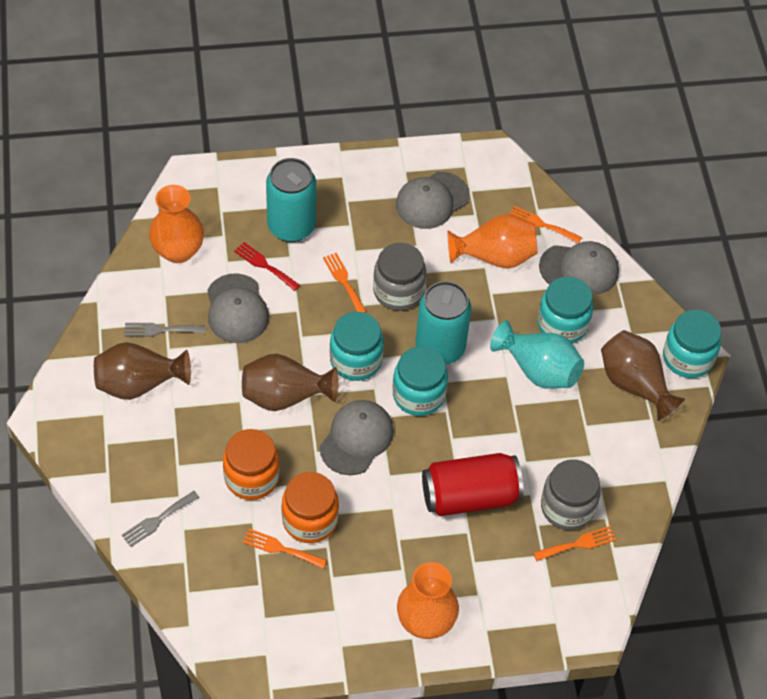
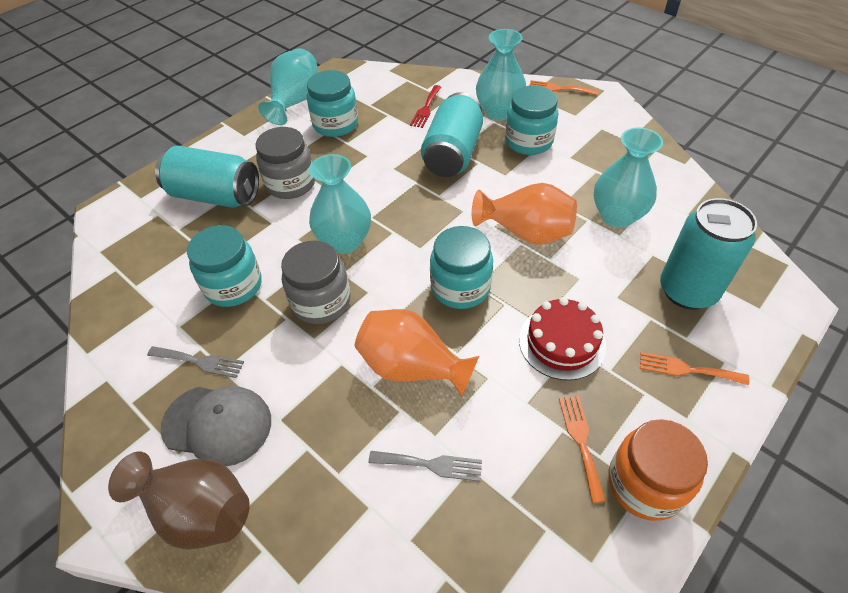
brown vase: 3 -> 1
grey cap: 4 -> 1
orange fork: 4 -> 3
orange jar: 2 -> 1
orange vase: 3 -> 2
red cake: 0 -> 1
red can: 1 -> 0
turquoise can: 2 -> 3
turquoise vase: 1 -> 4

